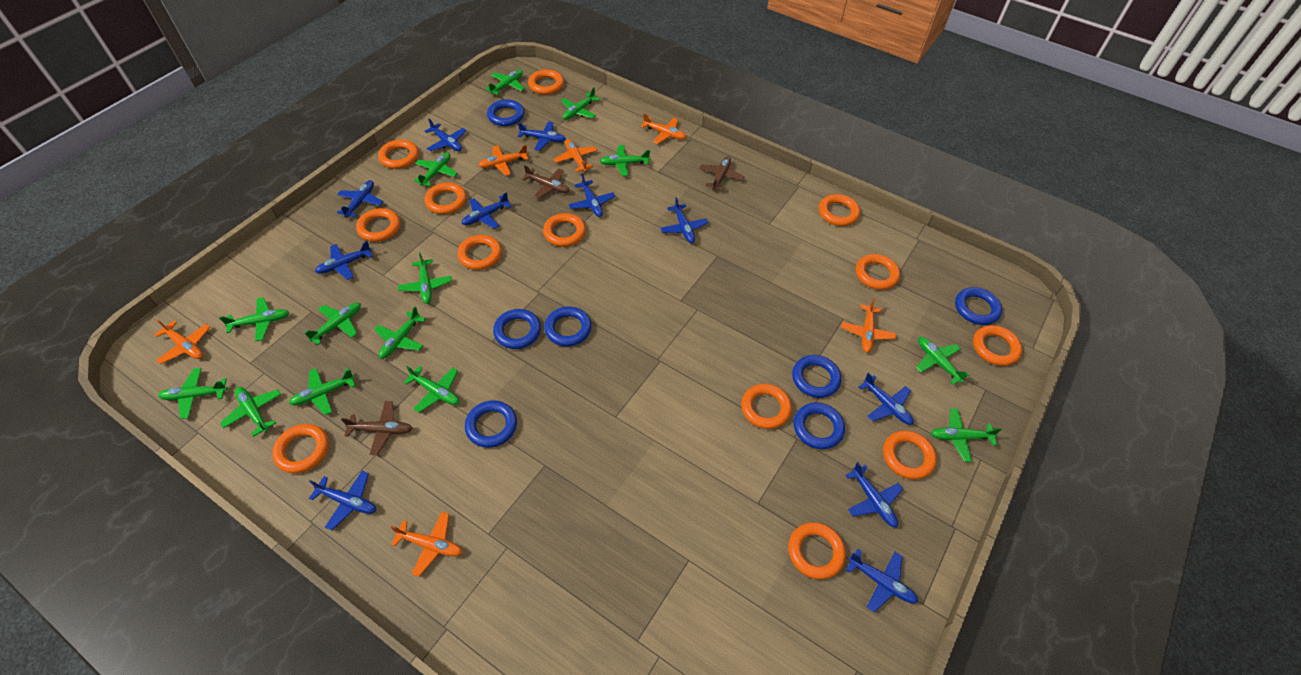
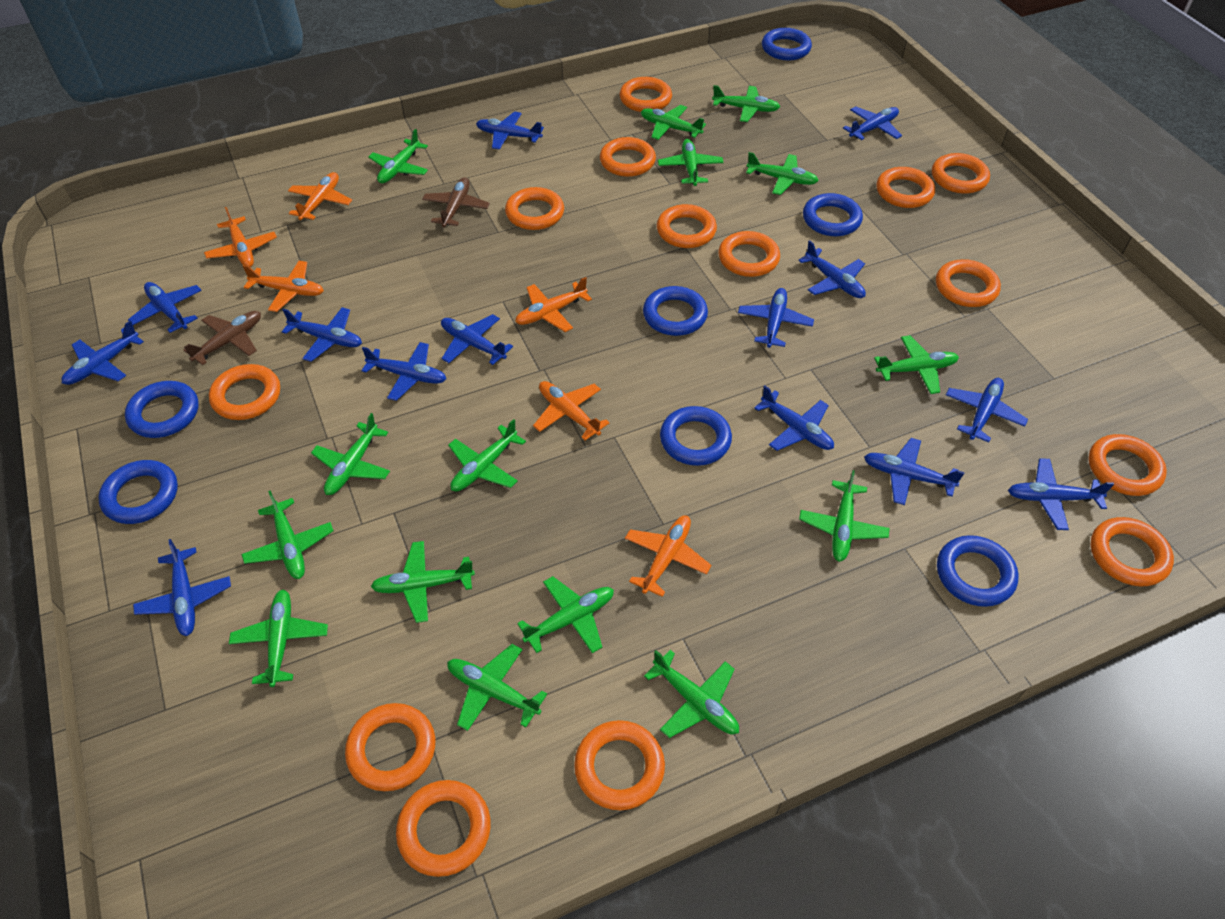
blue plane: 11 -> 14
brown plane: 3 -> 2
green plane: 14 -> 15
orange ring: 13 -> 14

